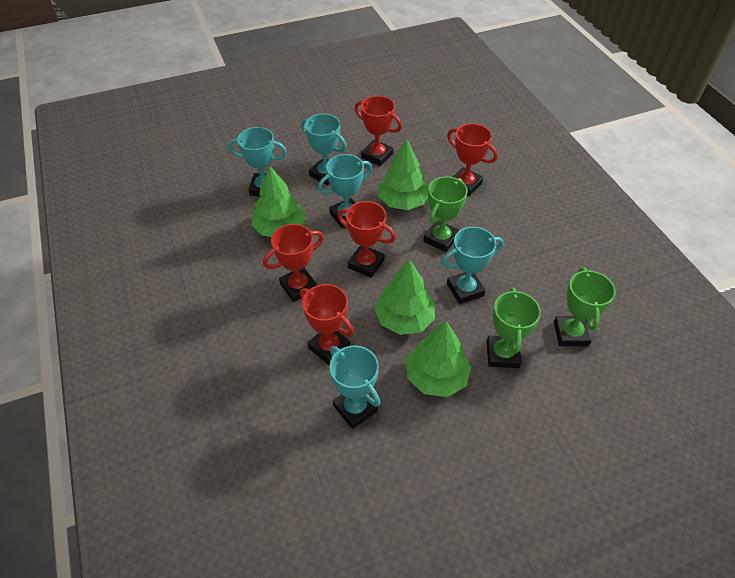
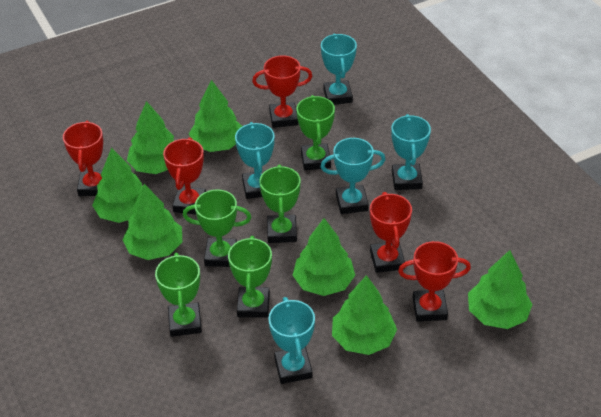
green tree: 4 -> 7
green trophy: 3 -> 5

